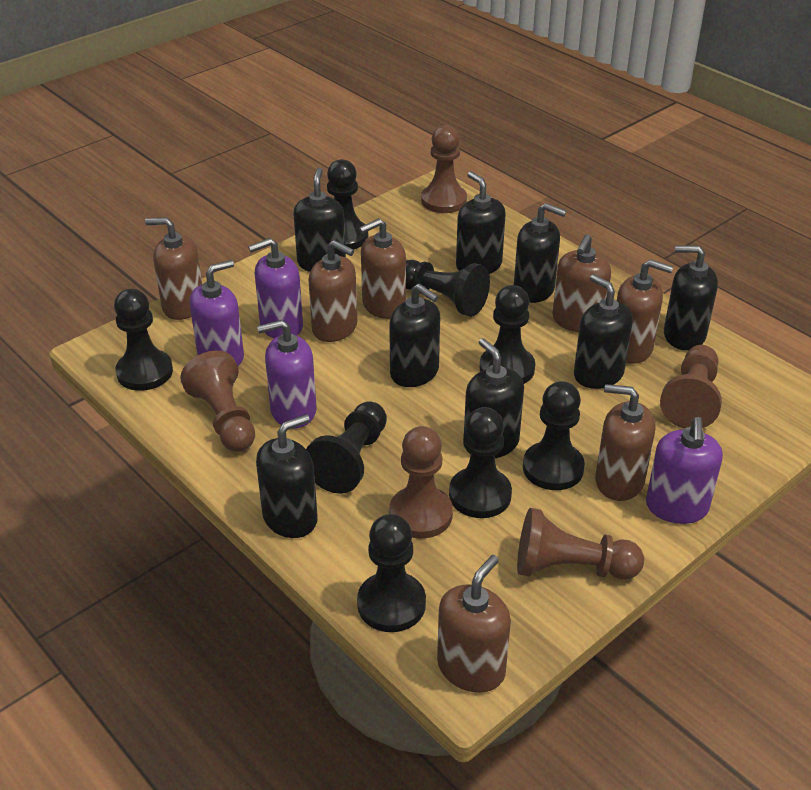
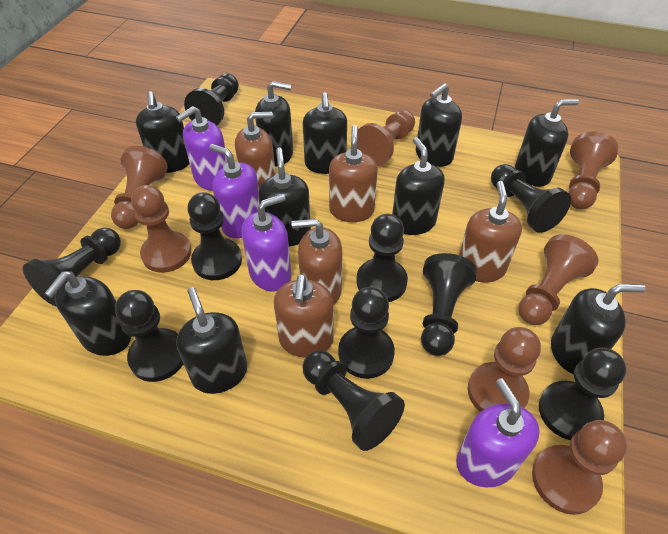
black pawn: 8 -> 10
black soap dispenser: 8 -> 10
brown pawn: 5 -> 7
brown soap dispenser: 7 -> 5

